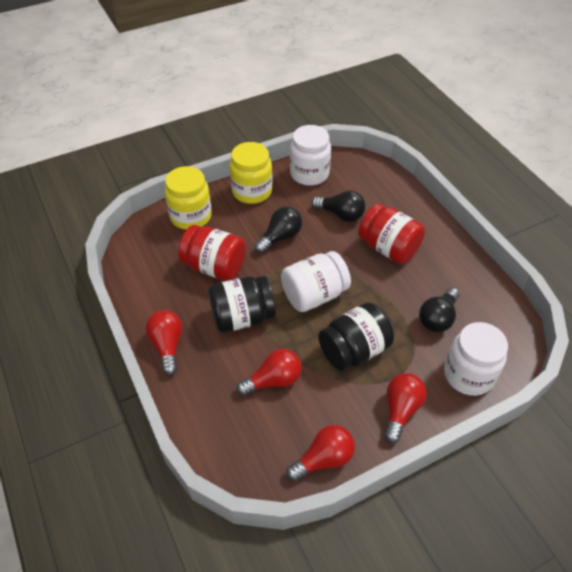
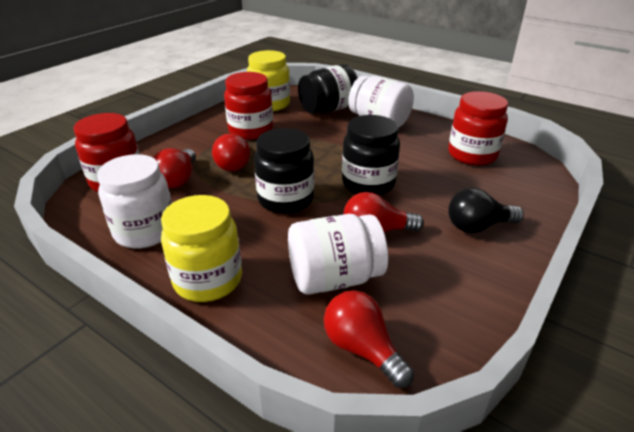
black jar: 2 -> 3
black light bulb: 3 -> 1
red jar: 2 -> 3

